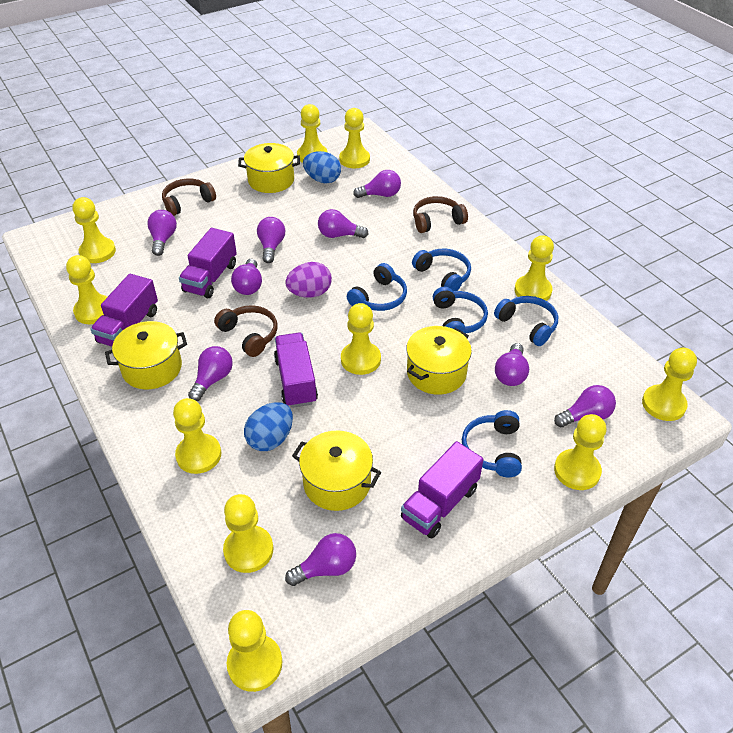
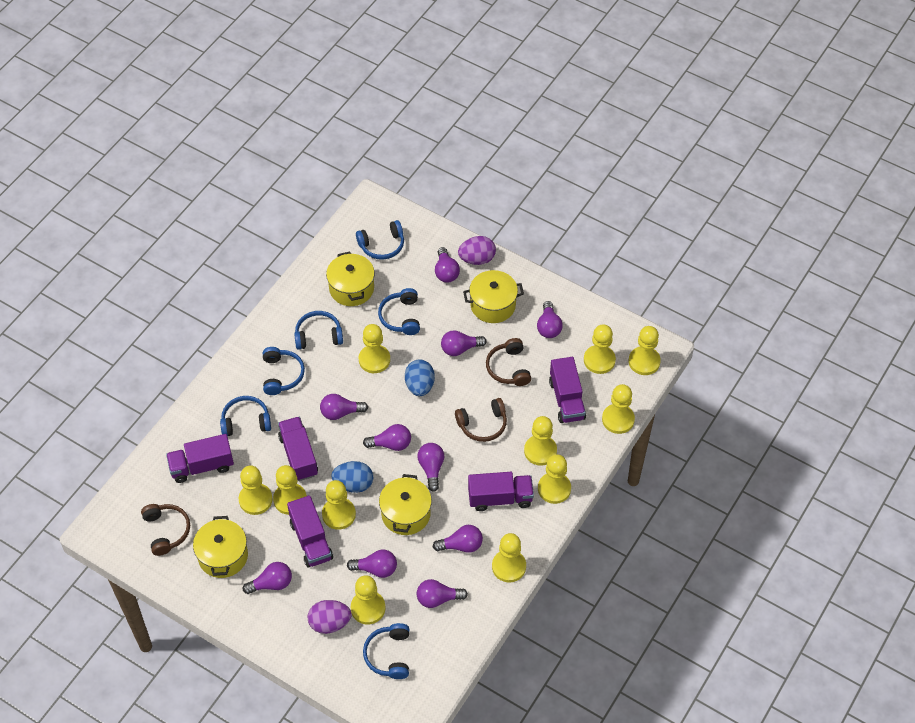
blue headphones: 5 -> 6
purple egg: 1 -> 2
purple light bulb: 9 -> 10
purple truck: 4 -> 5

